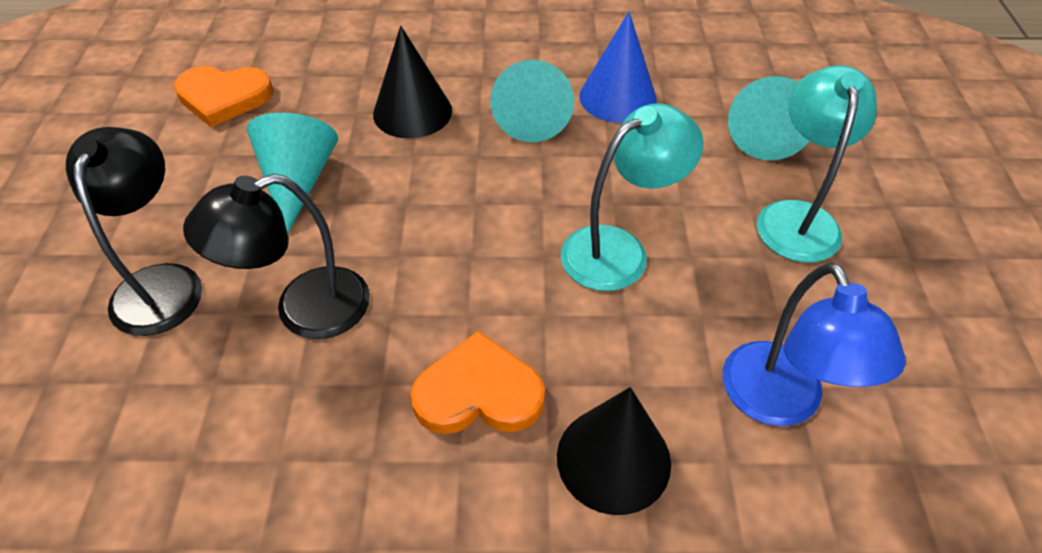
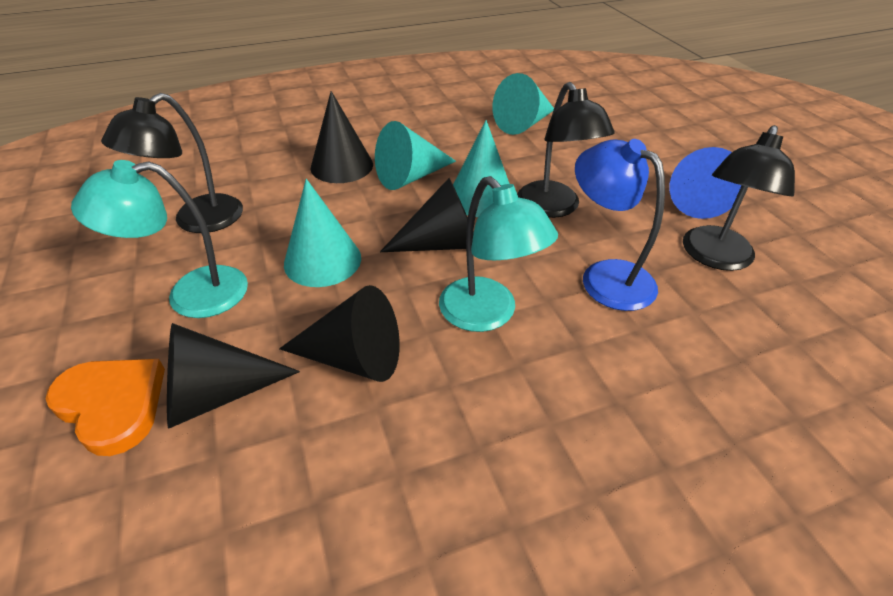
black cone: 2 -> 4
black lamp: 2 -> 3
orange heart: 2 -> 1
turquoise cone: 3 -> 4

